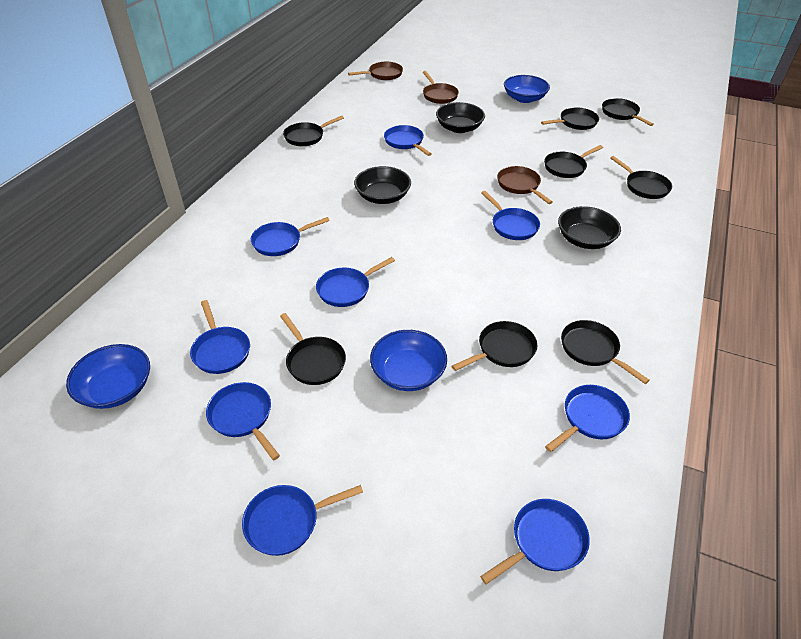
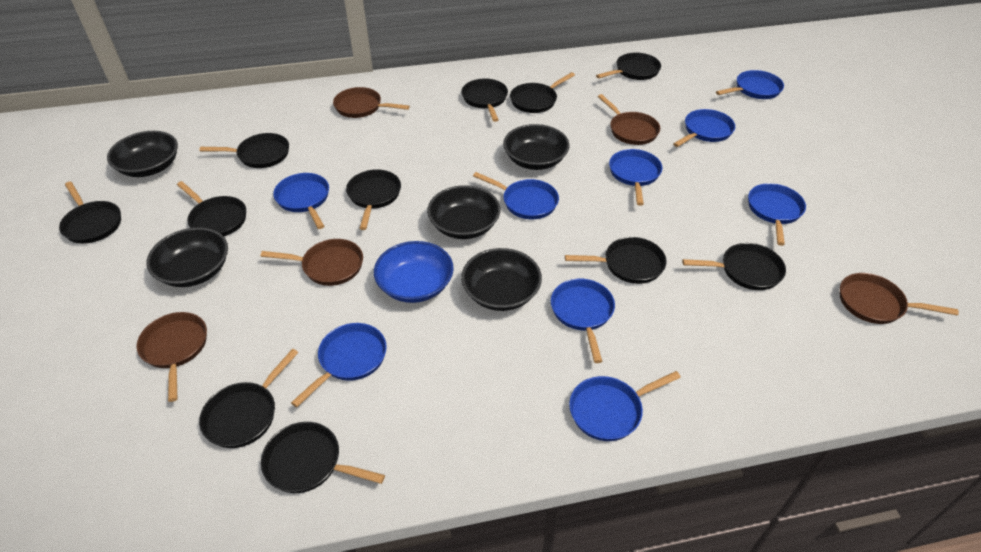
black bowl: 3 -> 5
black pan: 8 -> 11
blue bowl: 3 -> 1
brown pan: 3 -> 5

